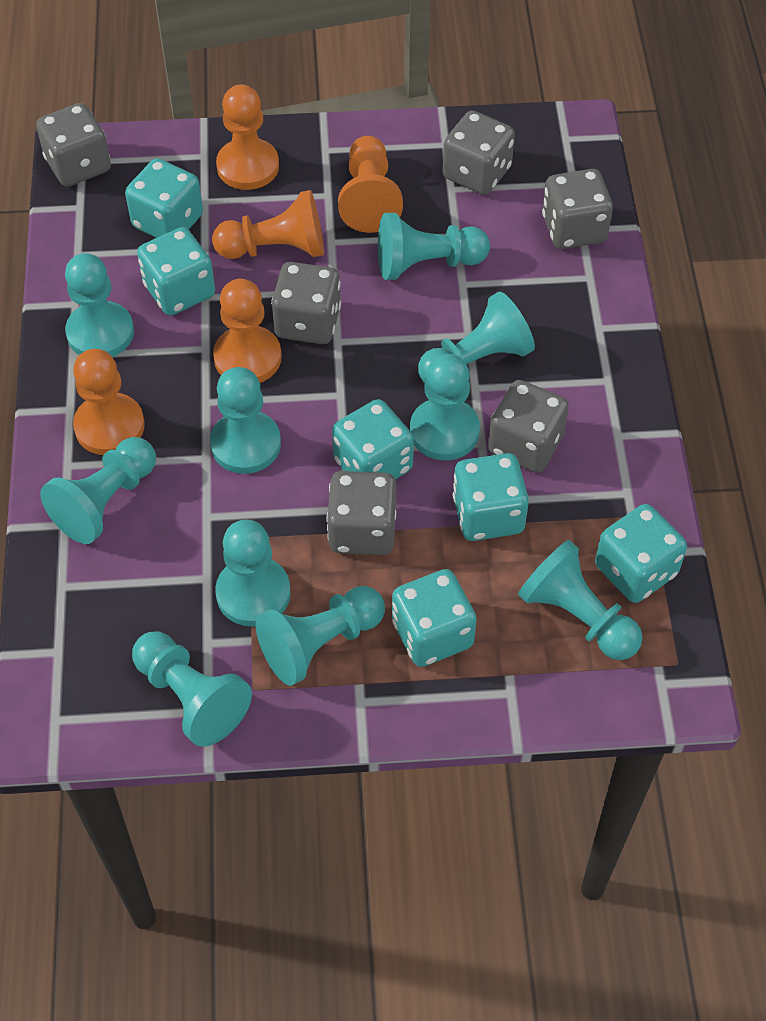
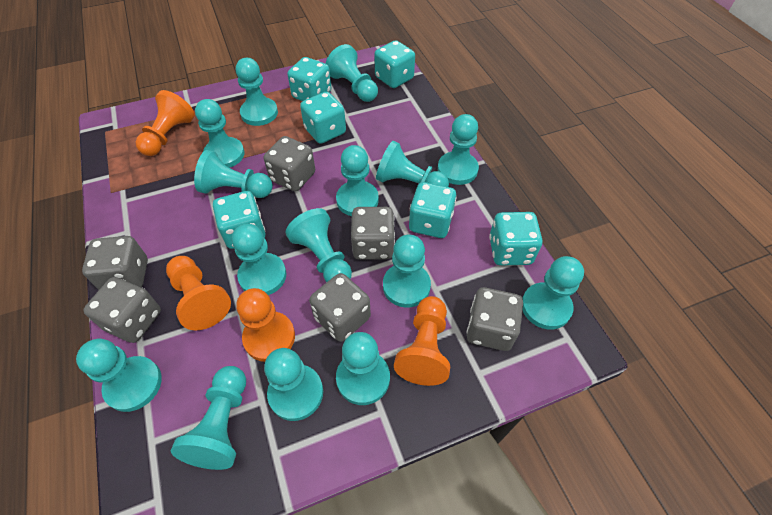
orange pawn: 5 -> 4
turquoise pawn: 10 -> 15

